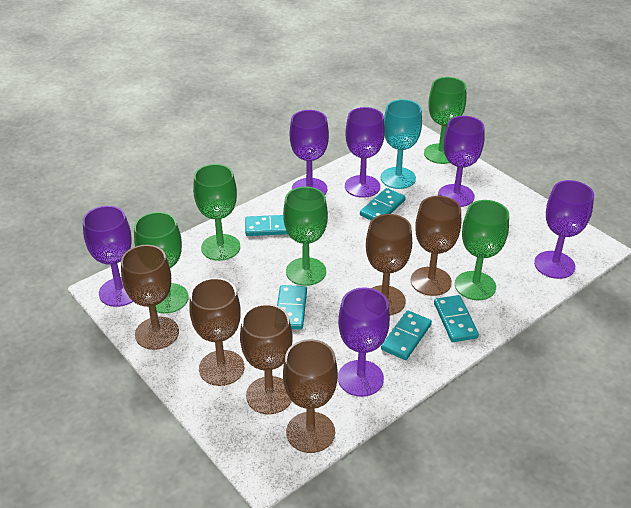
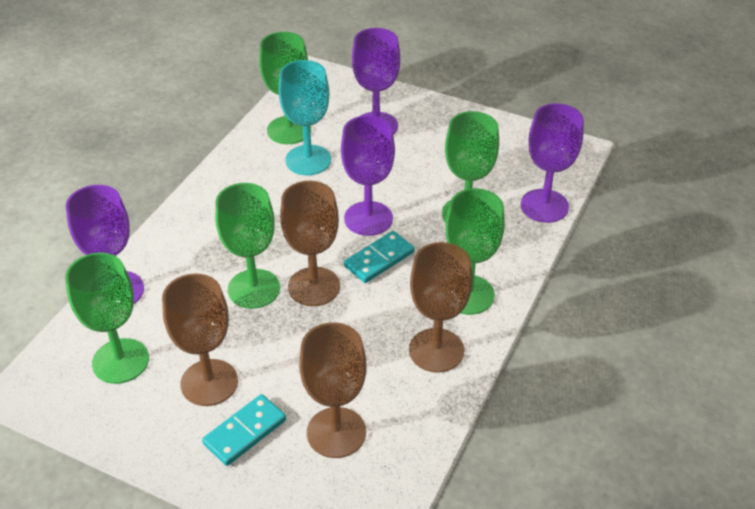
brown goblet: 6 -> 4
purple goblet: 6 -> 4
turquoise domino: 5 -> 2

